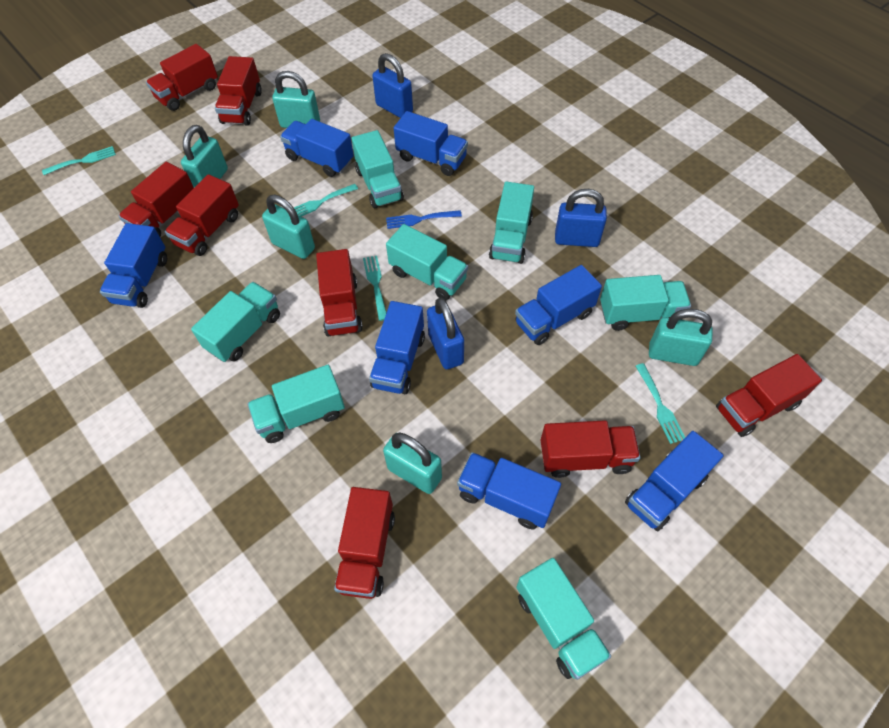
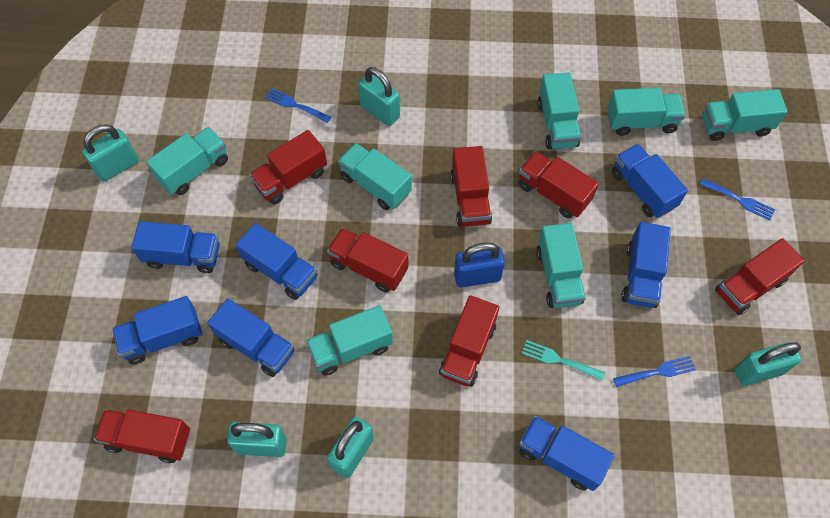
blue fork: 1 -> 3
blue padlock: 3 -> 1
red truck: 8 -> 7
turquoise fork: 4 -> 1

